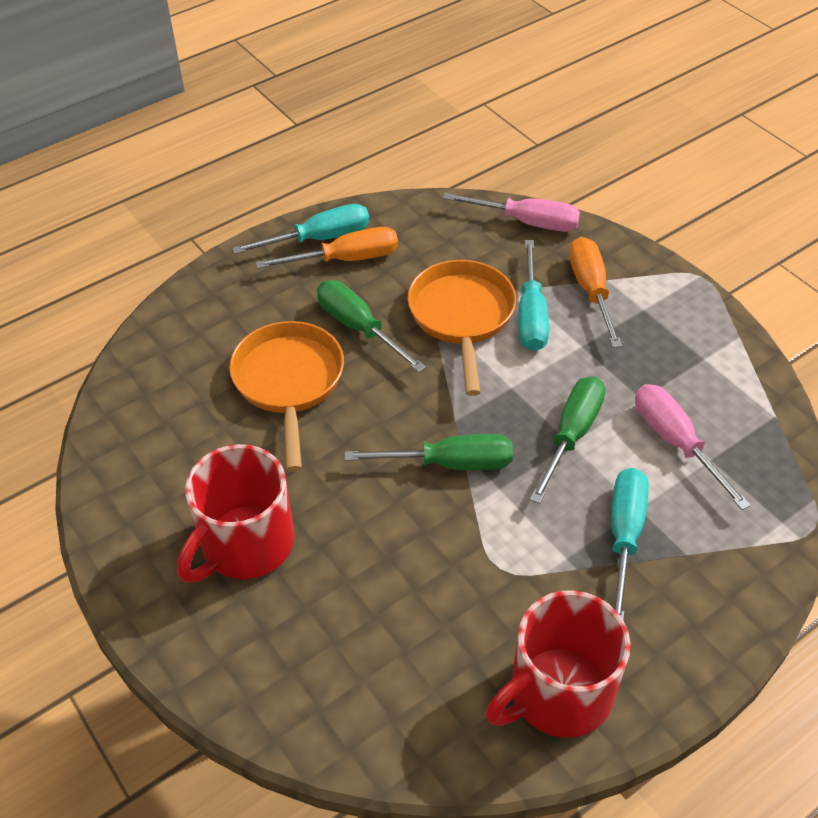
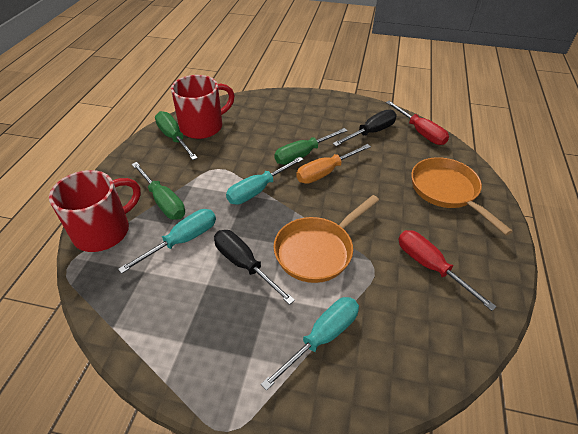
black screwdriver: 0 -> 2
orange screwdriver: 2 -> 1
pink screwdriver: 2 -> 0
red screwdriver: 0 -> 2

